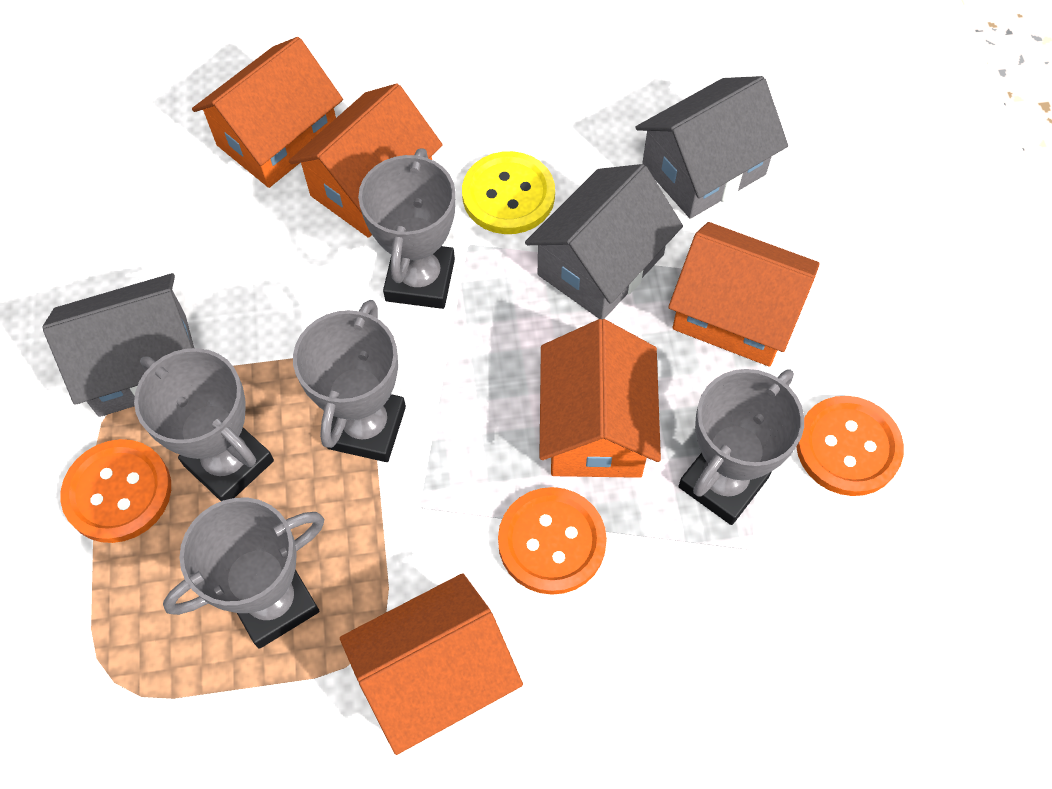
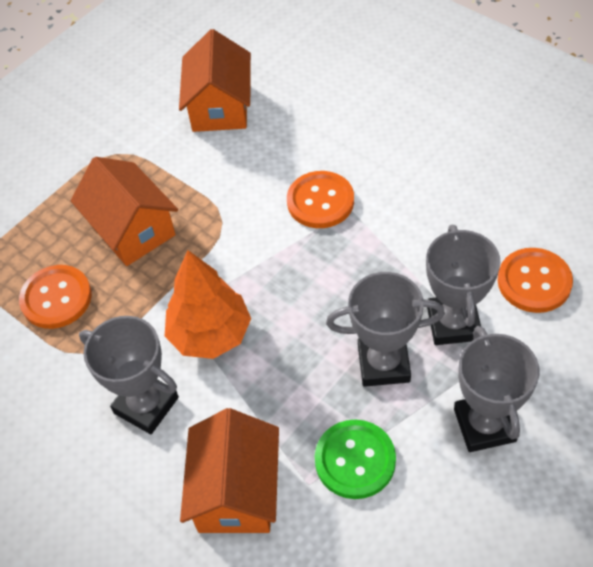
green button: 0 -> 1
grey house: 3 -> 0
grey trophy: 5 -> 4
orange house: 5 -> 3
orange tree: 0 -> 1
yellow button: 1 -> 0

